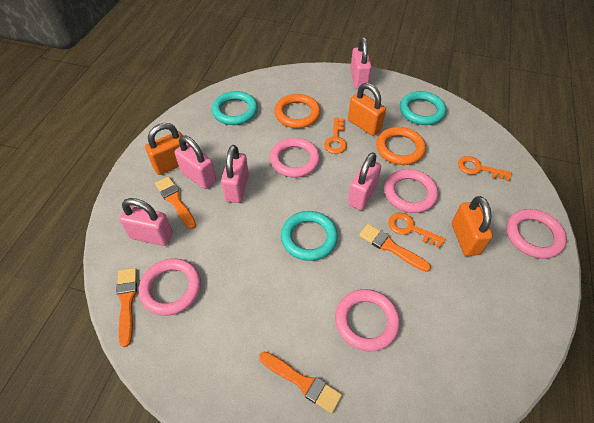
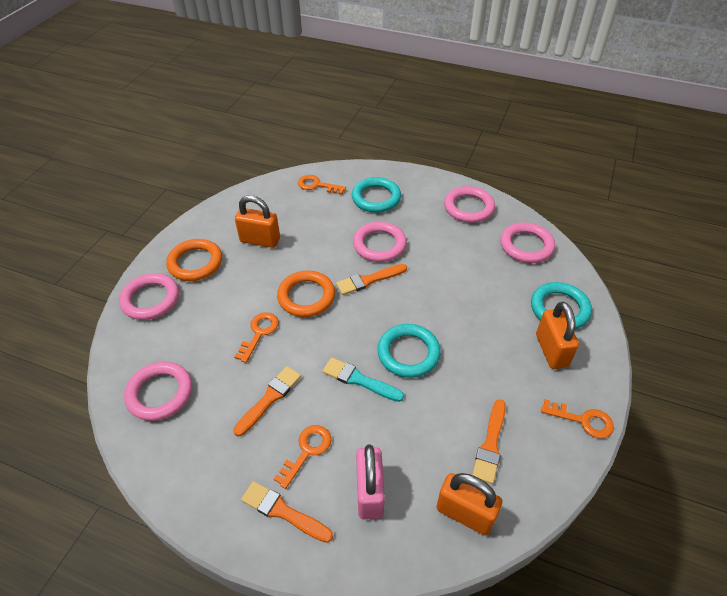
orange key: 3 -> 4
pink padlock: 5 -> 1
turquoise brush: 0 -> 1

